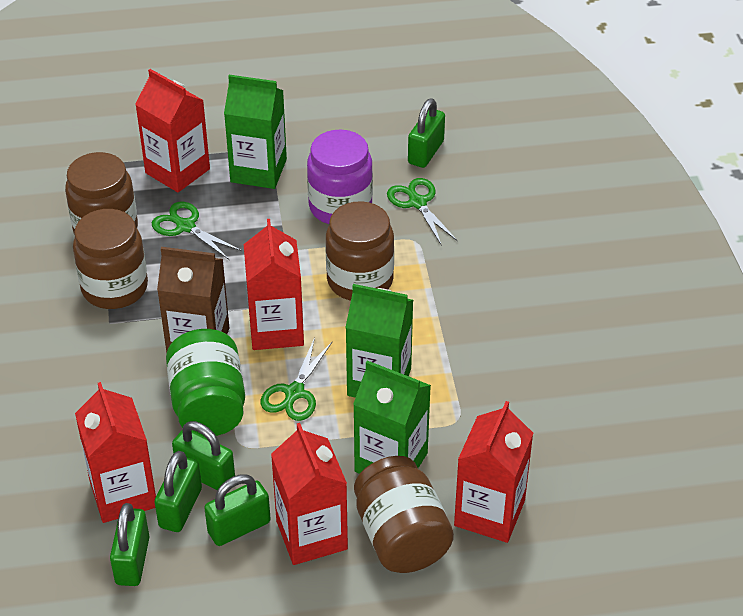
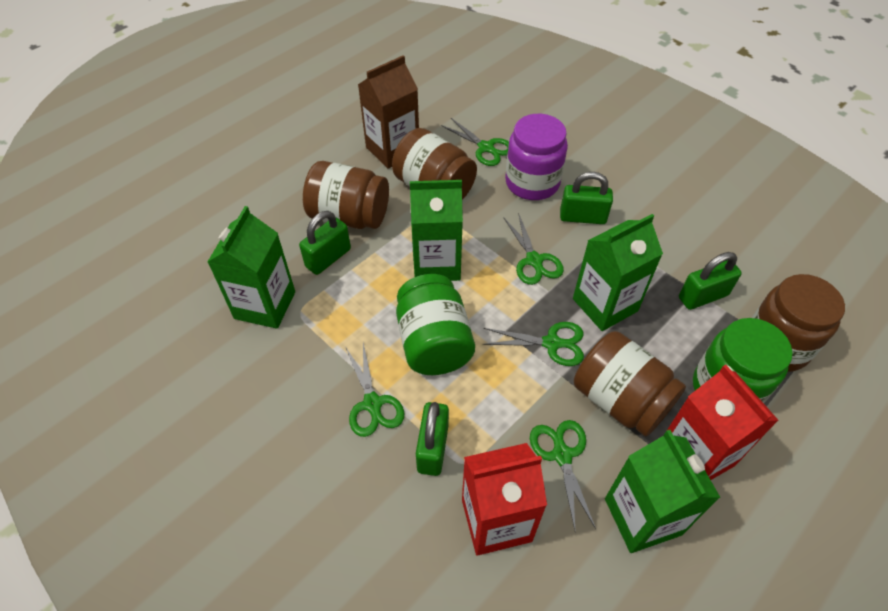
green carton: 3 -> 4
green jar: 1 -> 2
green padlock: 5 -> 4
green scissors: 3 -> 5
red carton: 5 -> 2

